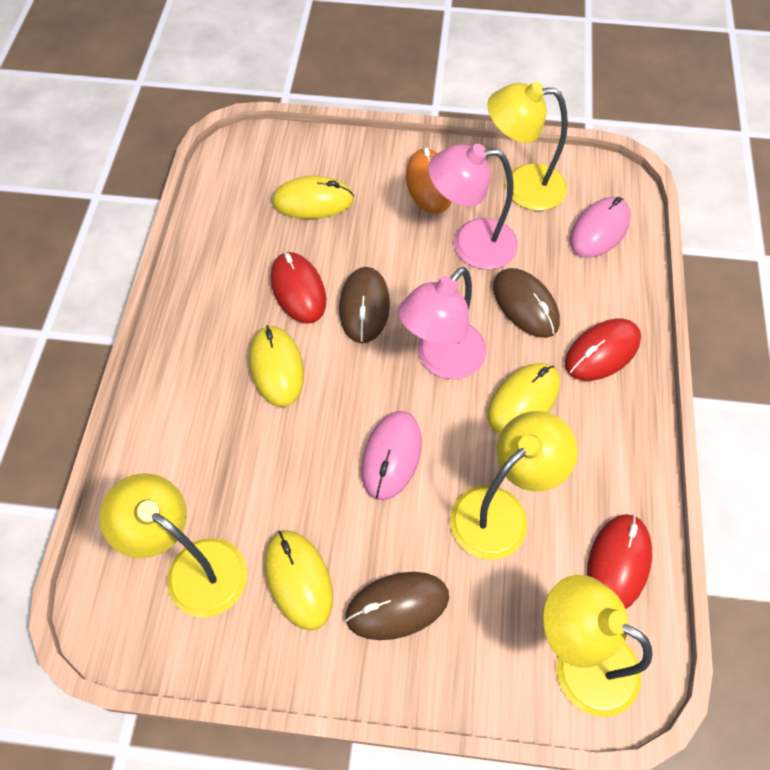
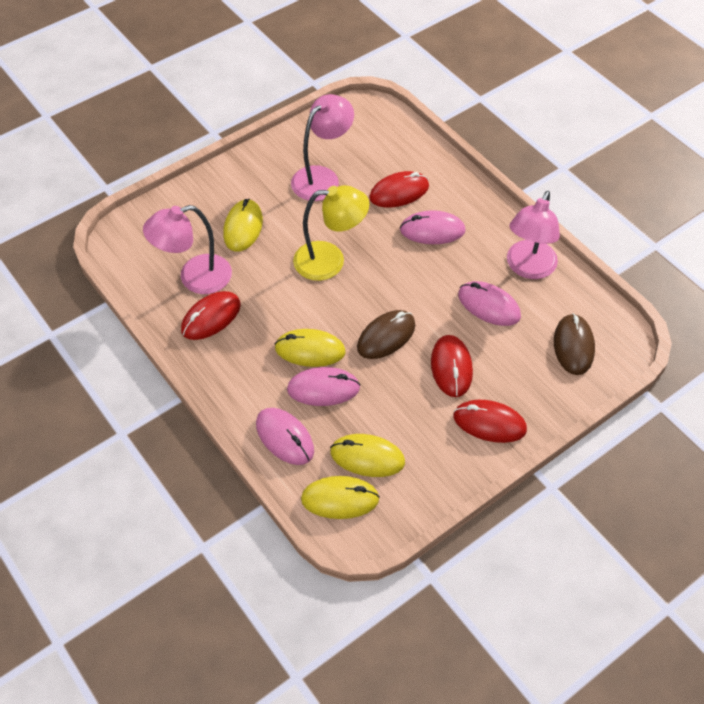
brown mouse: 3 -> 2
orange mouse: 1 -> 0
pink lamp: 2 -> 3
pink mouse: 2 -> 4
red mouse: 3 -> 4
yellow lamp: 4 -> 1

